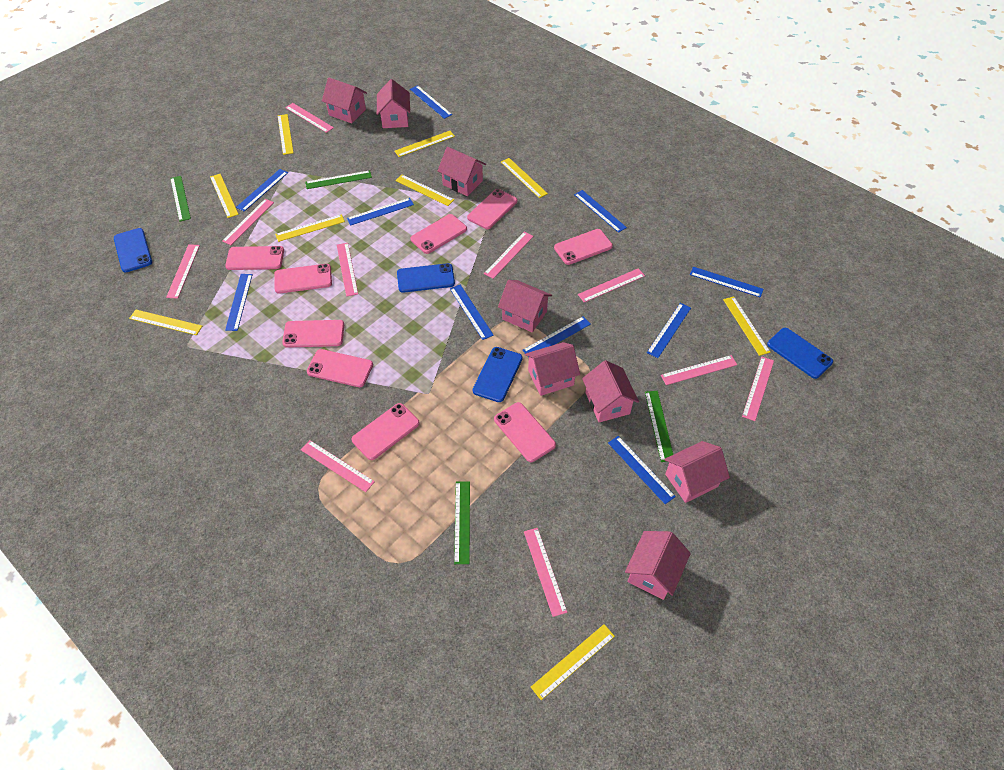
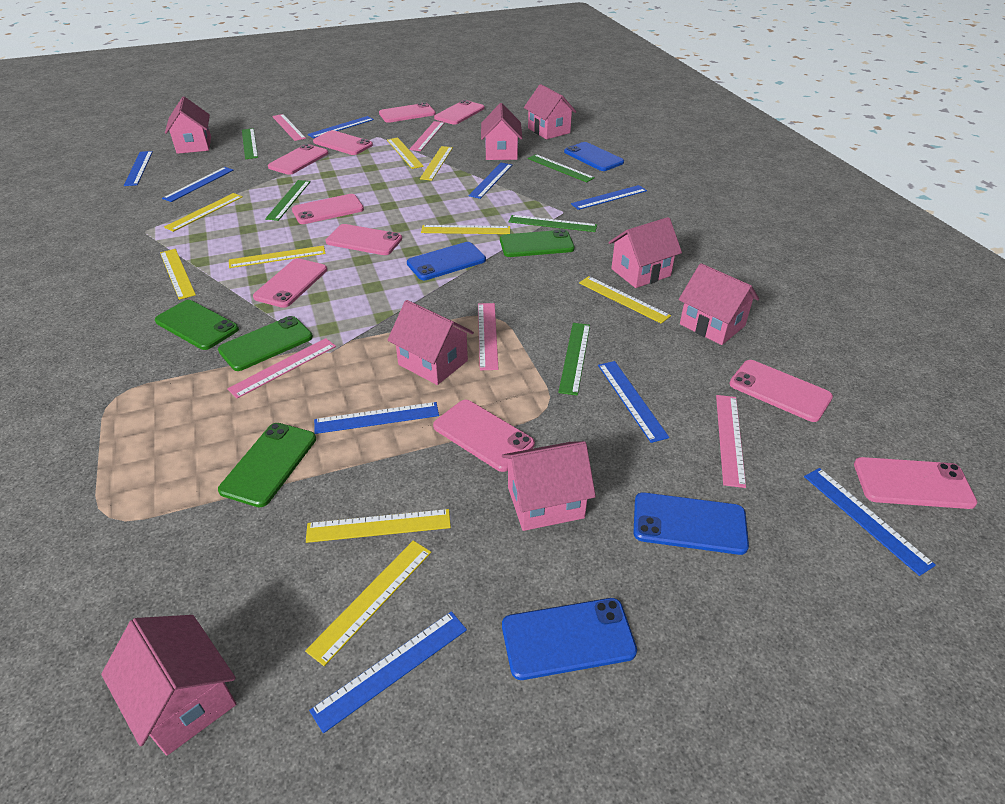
blue ruler: 10 -> 9
green phone: 0 -> 4
green ruler: 4 -> 5
pink phone: 9 -> 10
pink ruler: 10 -> 5

